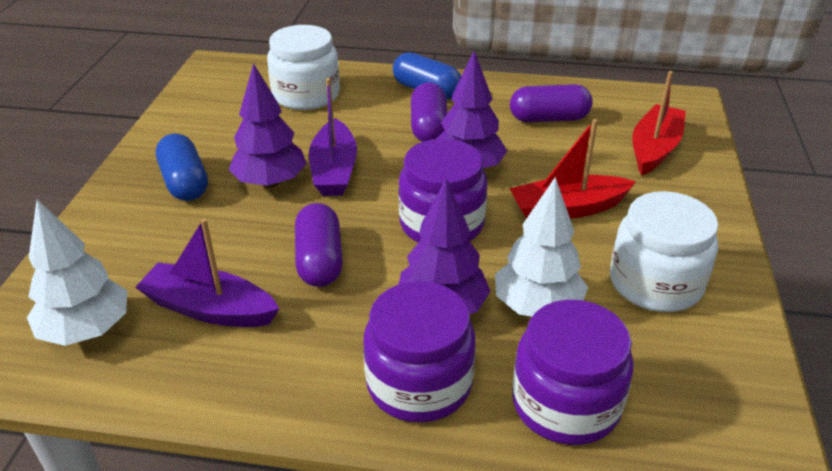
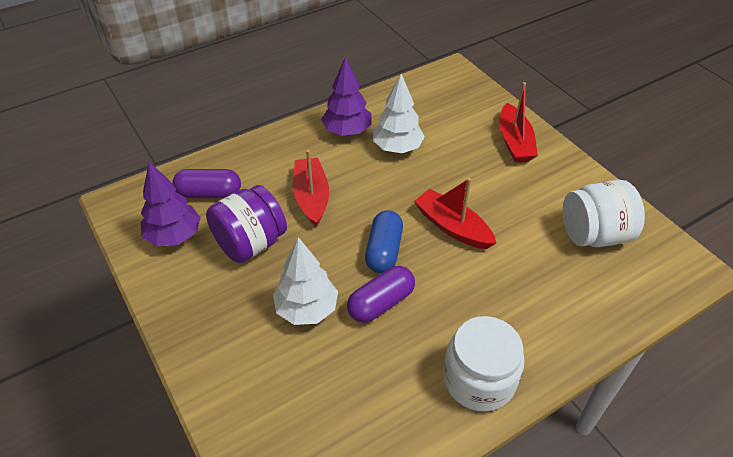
blue capsule: 2 -> 1
purple boat: 2 -> 0
purple capsule: 3 -> 2
purple jar: 3 -> 1
purple tree: 3 -> 2
red boat: 2 -> 3

